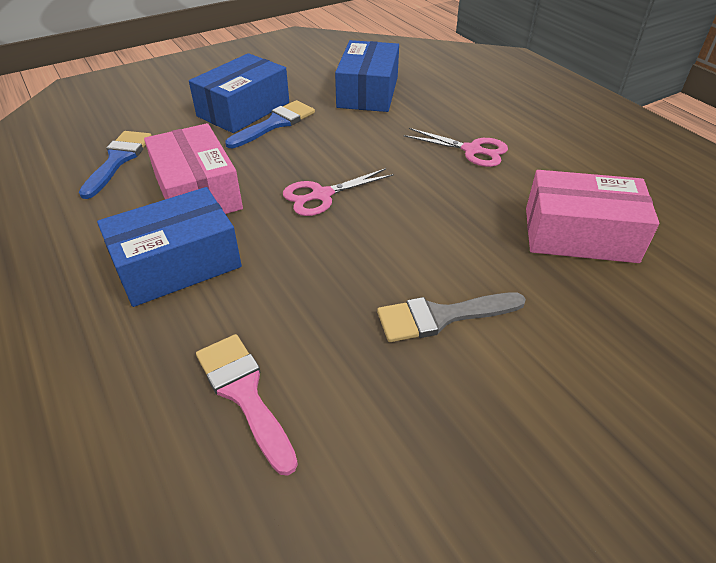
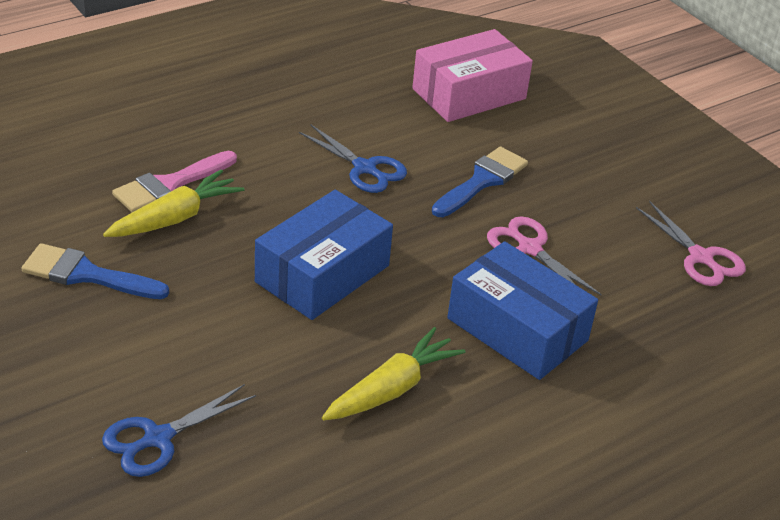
blue box: 3 -> 2
blue scissors: 0 -> 2
grey brush: 1 -> 0
pink box: 2 -> 1
yellow carrot: 0 -> 2

